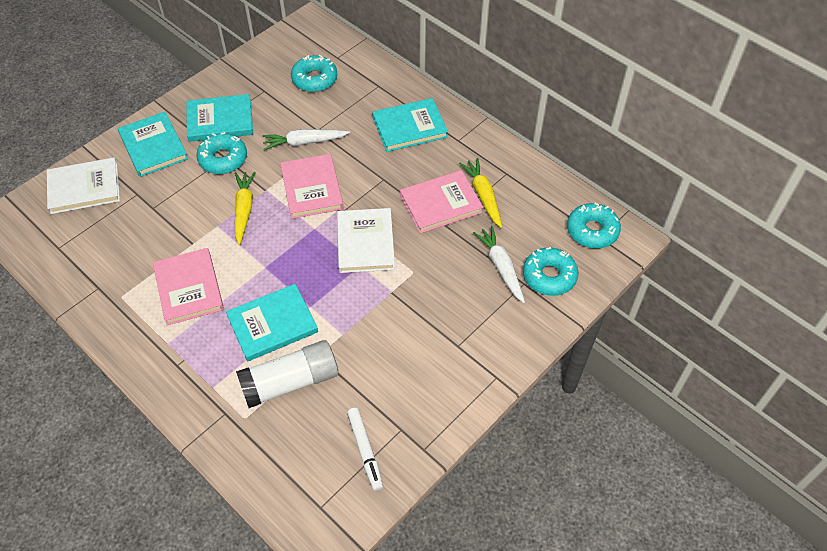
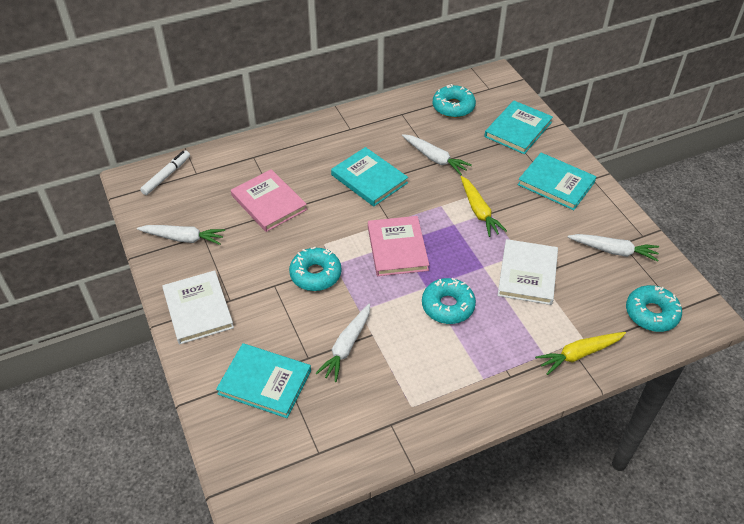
pink book: 3 -> 2
white carrot: 2 -> 4
white glue stick: 1 -> 0

